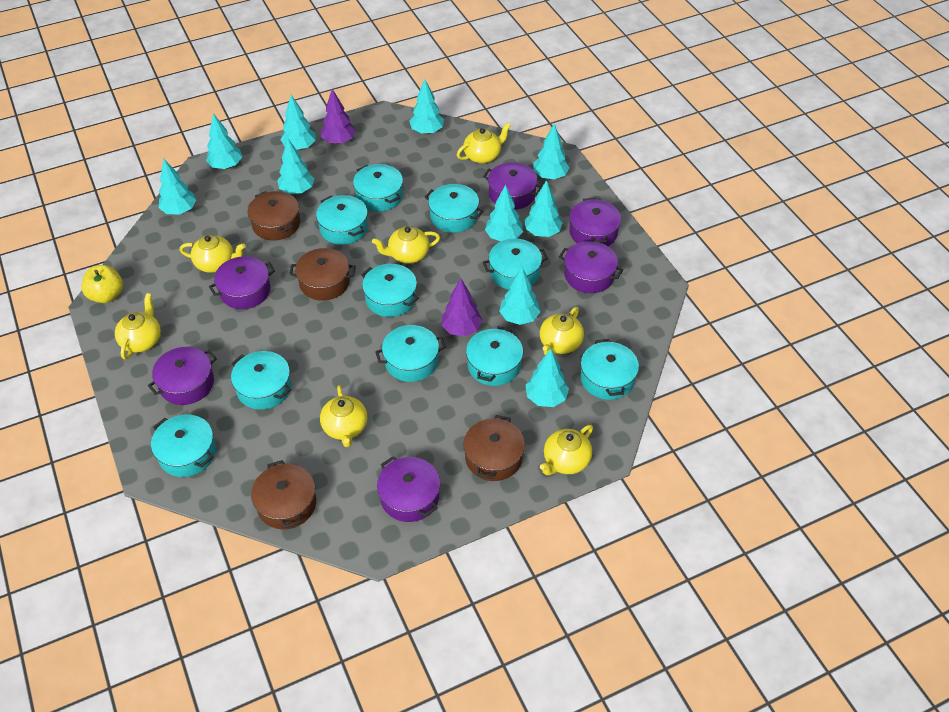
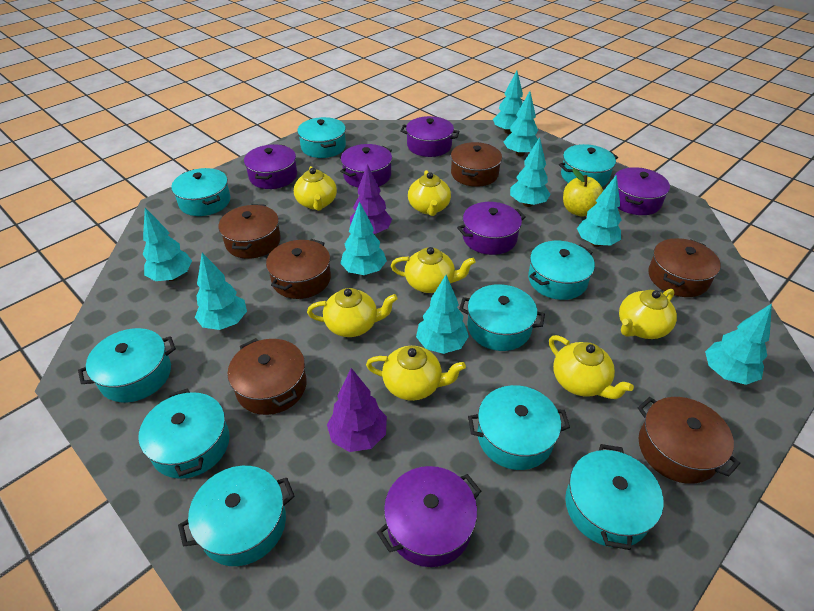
brown pot: 4 -> 6
turquoise tree: 10 -> 9

